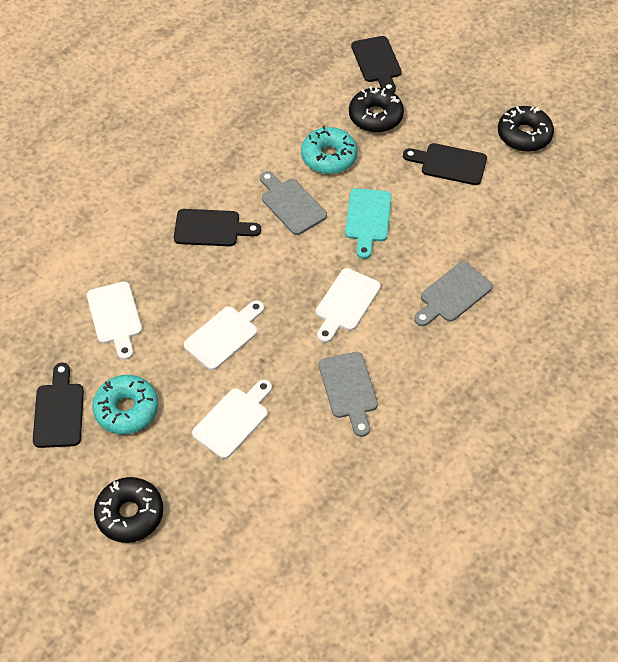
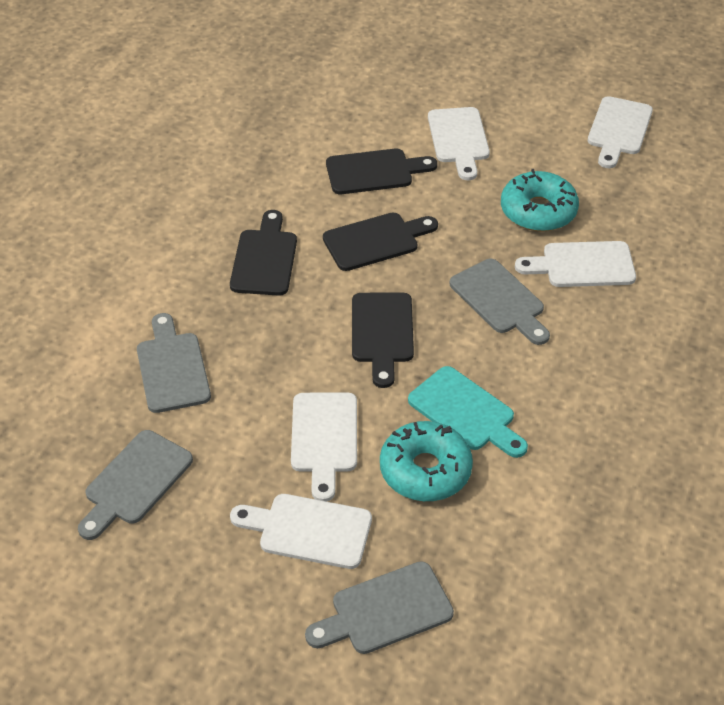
black donut: 3 -> 0
grey cutting board: 3 -> 4
white cutting board: 4 -> 5

